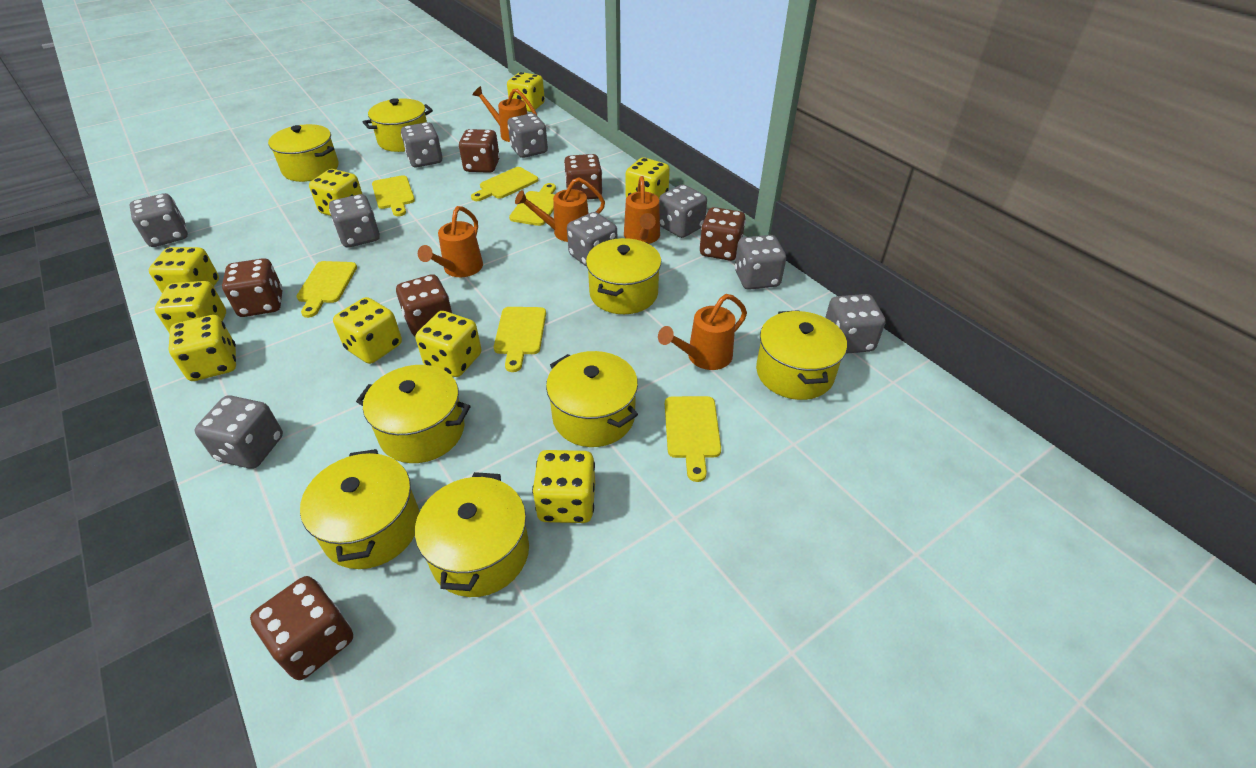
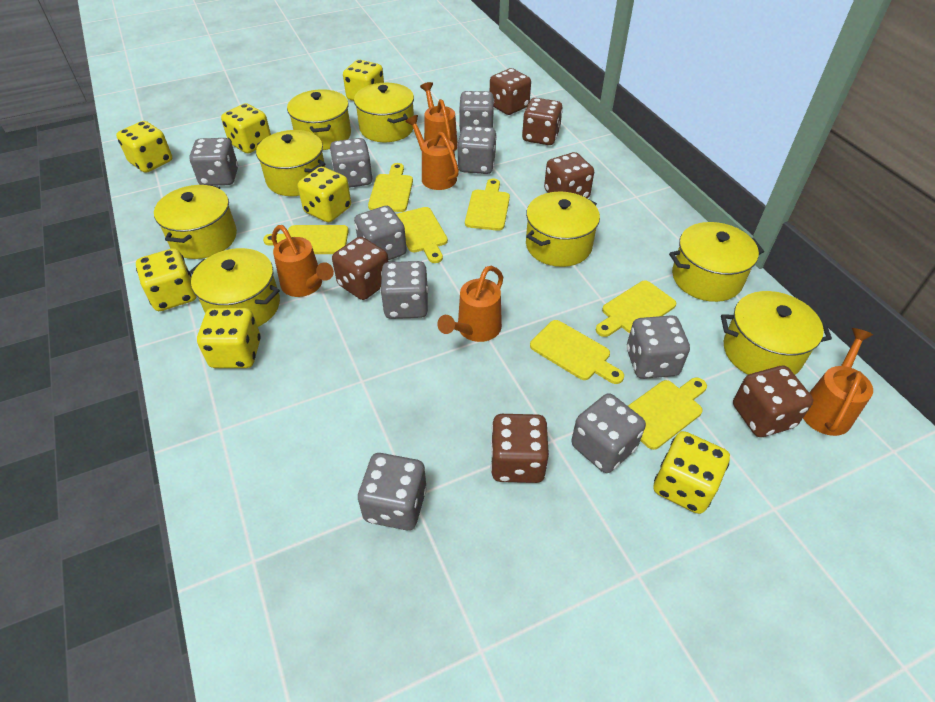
yellow cutting board: 6 -> 7
yellow dice: 9 -> 7

